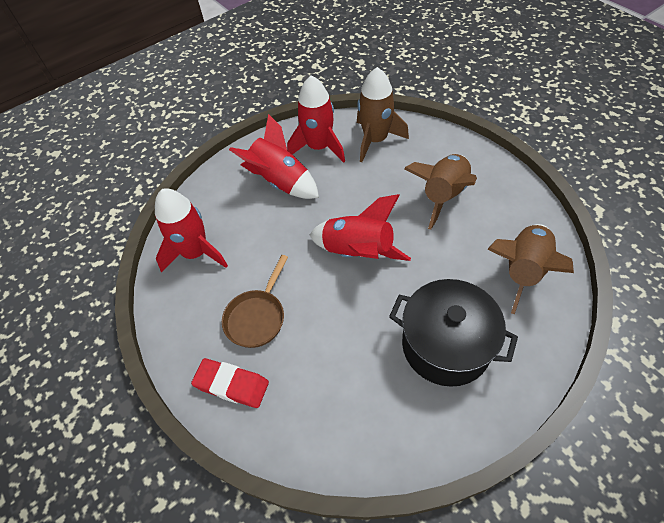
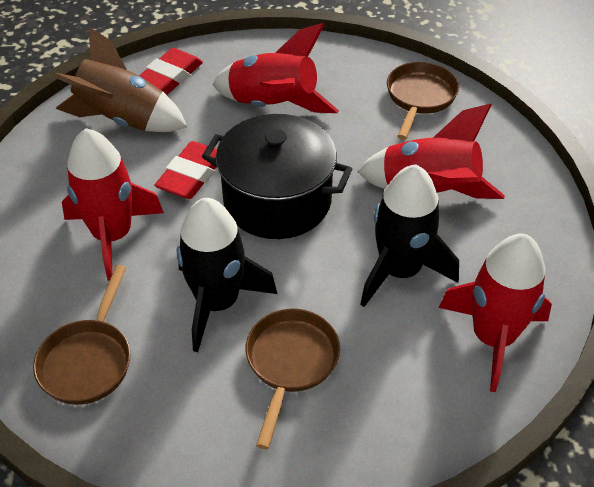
black rocket: 0 -> 2
brown pan: 1 -> 3
brown rocket: 3 -> 1
red eraser: 1 -> 2

